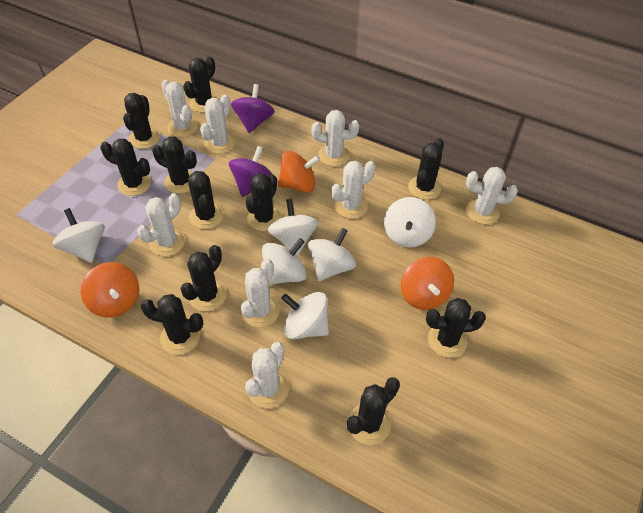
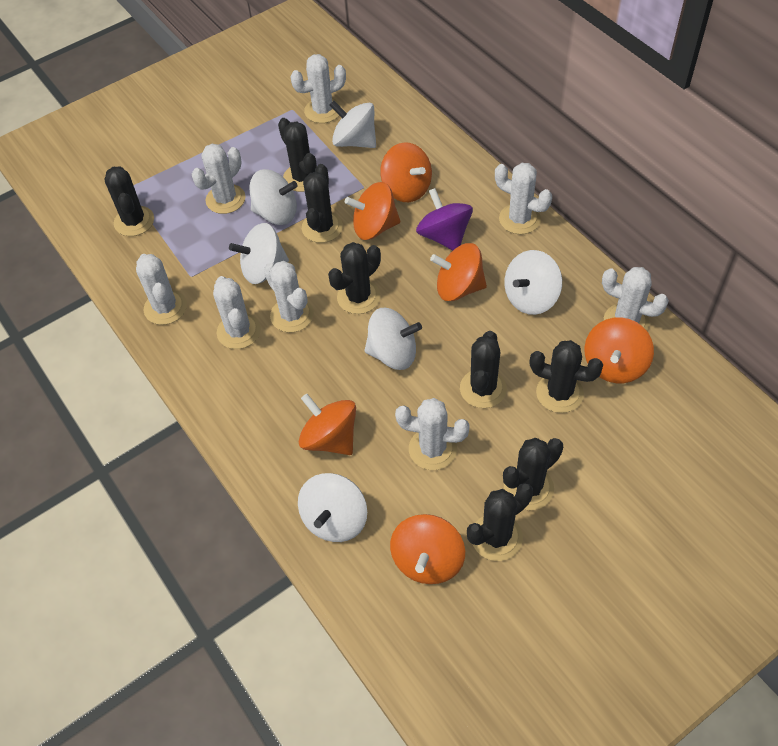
black cactus: 11 -> 8
orange spinning top: 3 -> 6
purple spinning top: 2 -> 1

